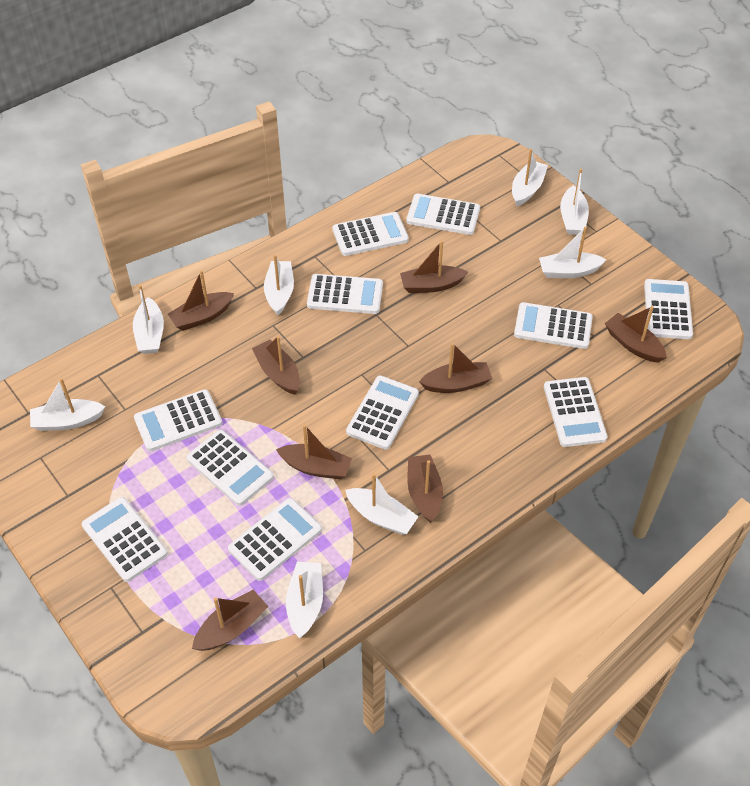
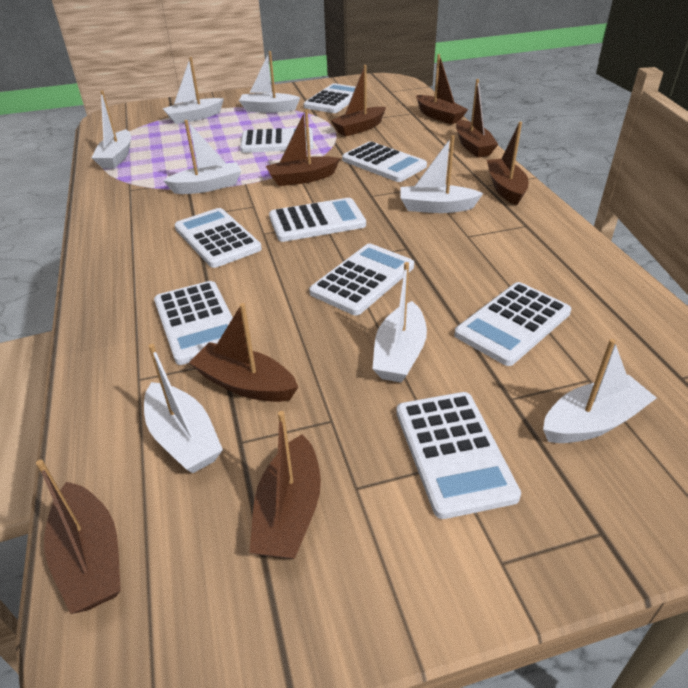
white calculator: 11 -> 9

